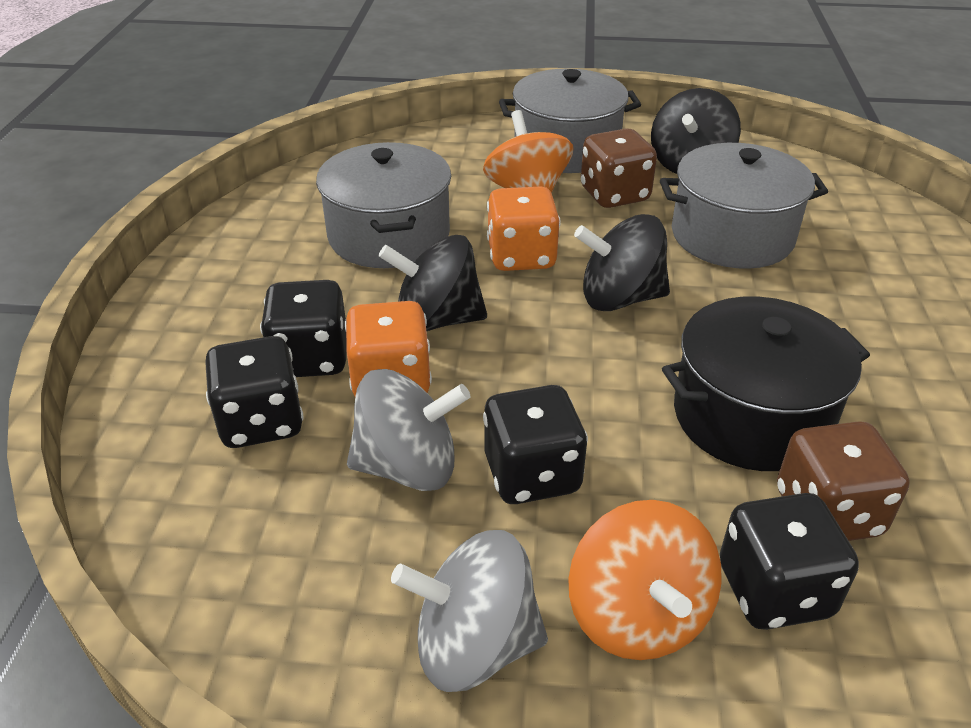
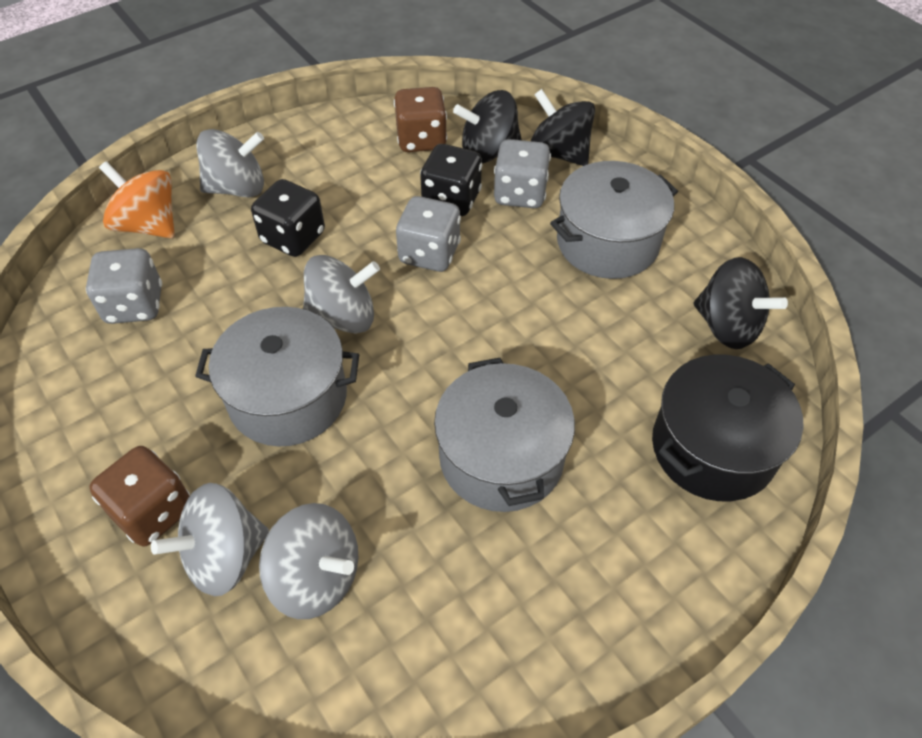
black dice: 4 -> 2
grey dice: 0 -> 3
grey spinning top: 2 -> 4
orange dice: 2 -> 0
orange spinning top: 2 -> 1

